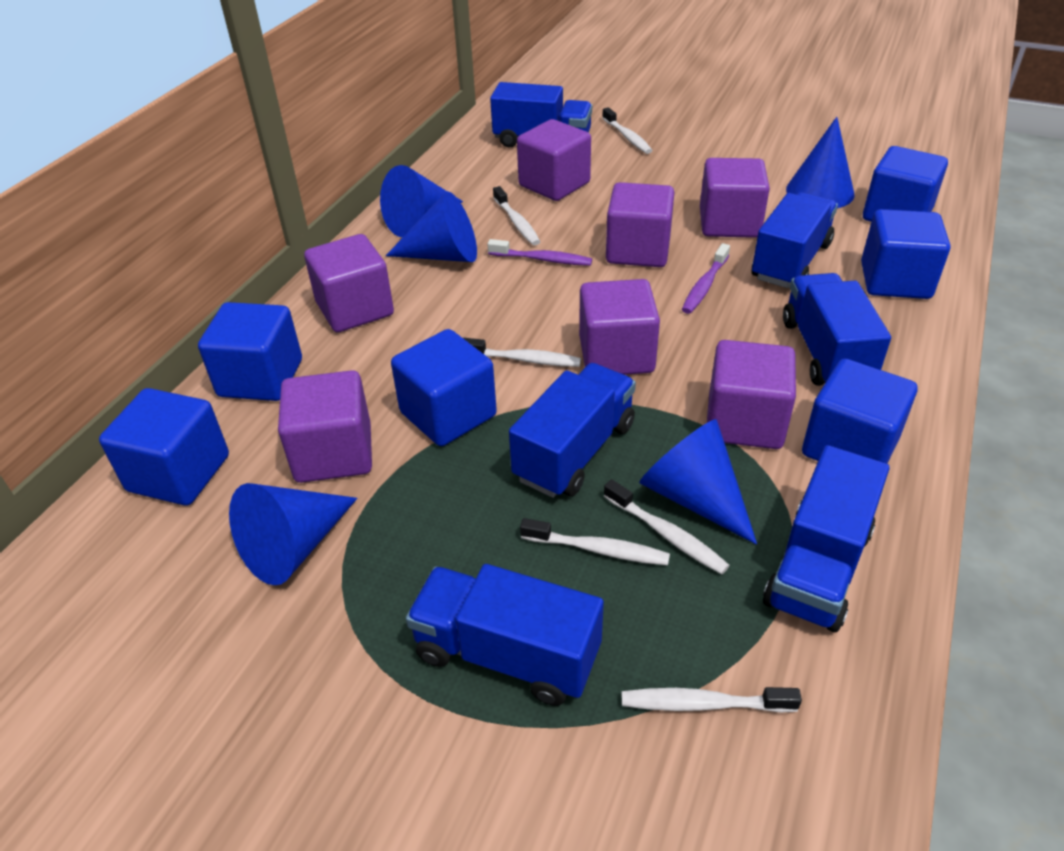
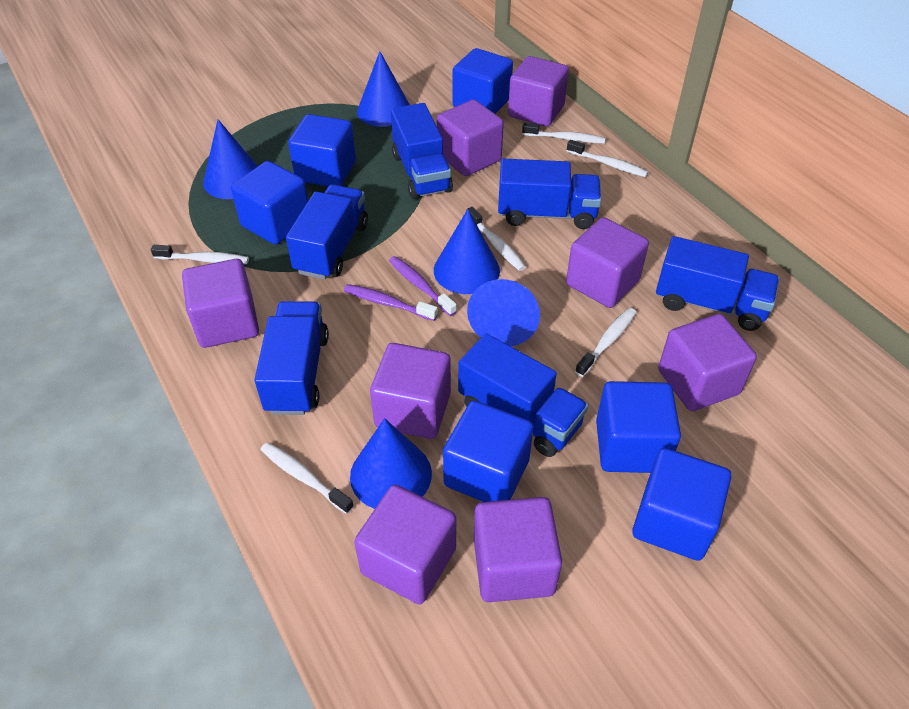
purple cube: 7 -> 8

